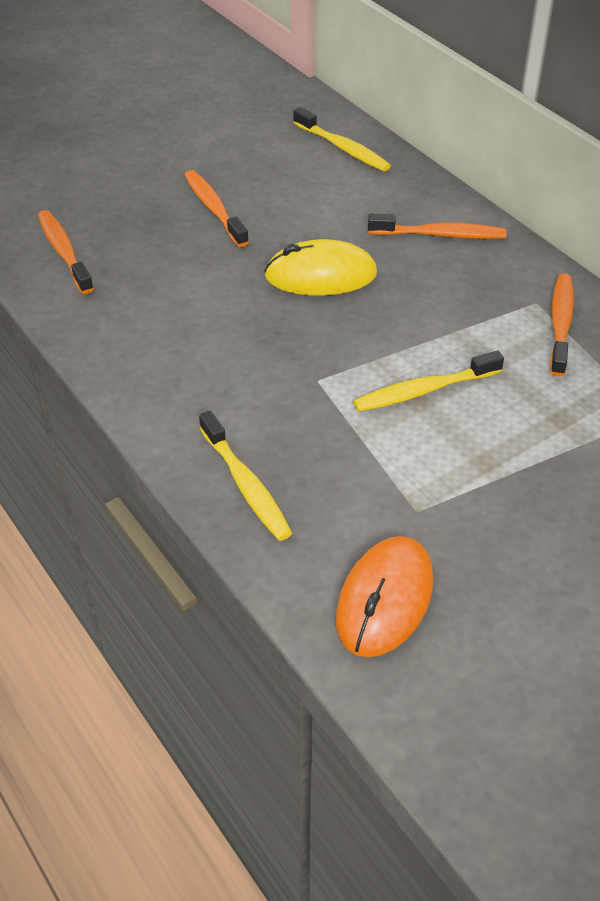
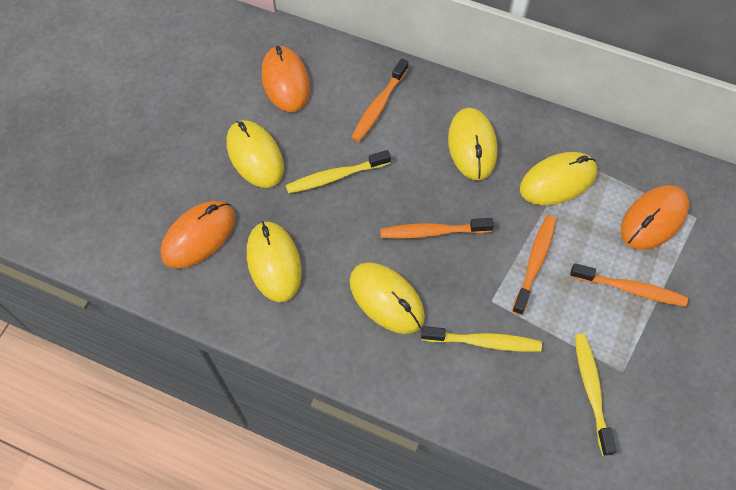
orange mouse: 1 -> 3
yellow mouse: 1 -> 5

